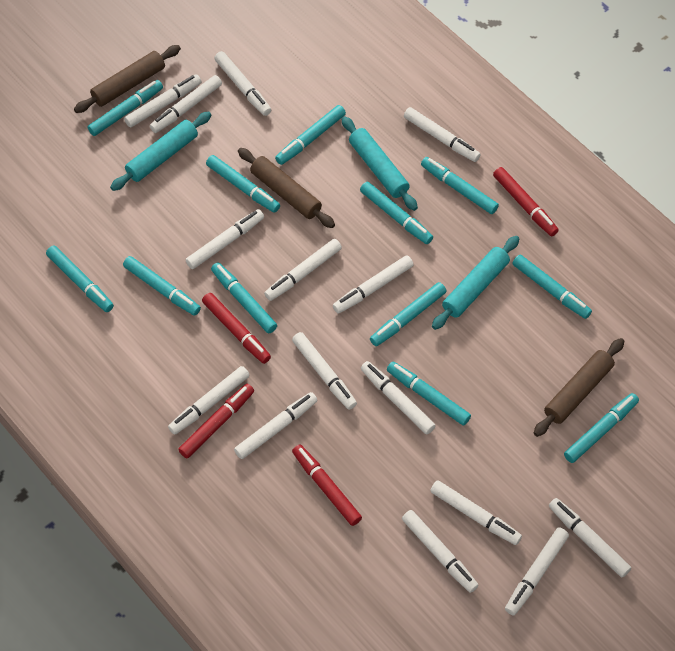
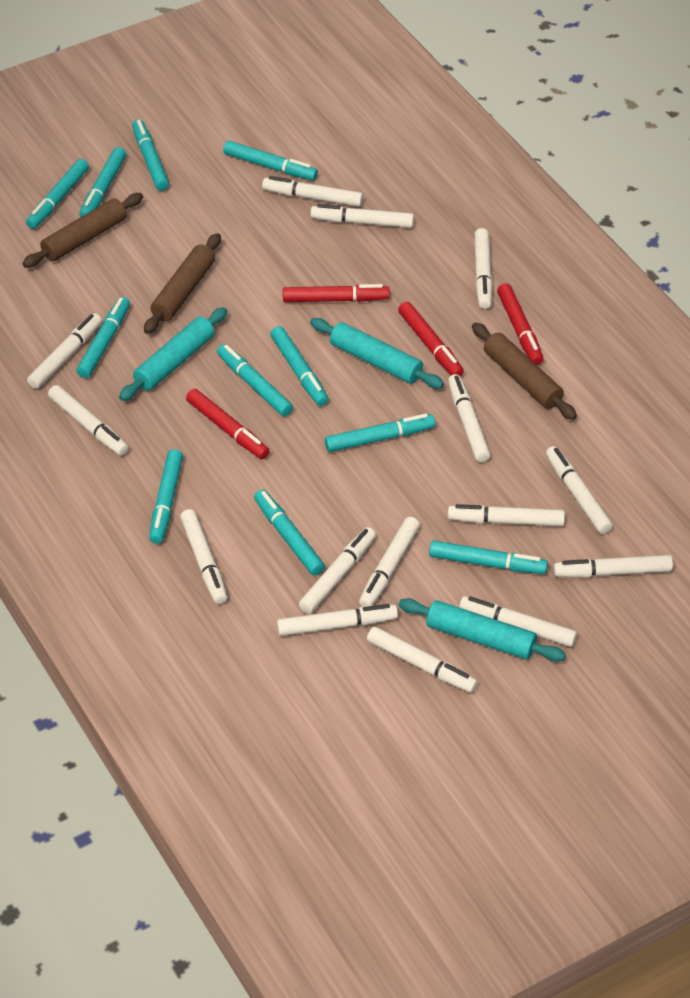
turquoise marker: 12 -> 11

